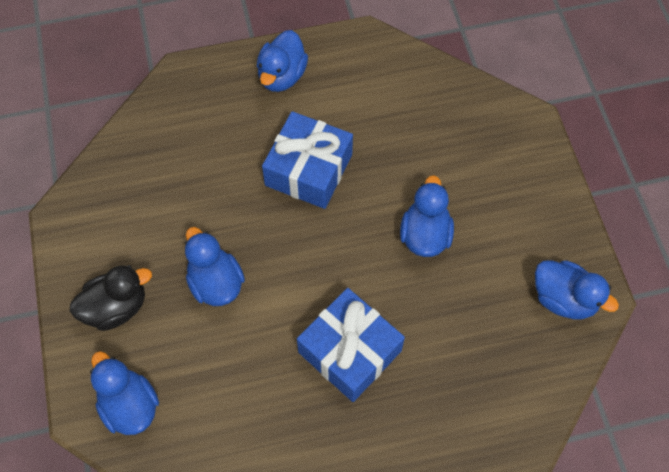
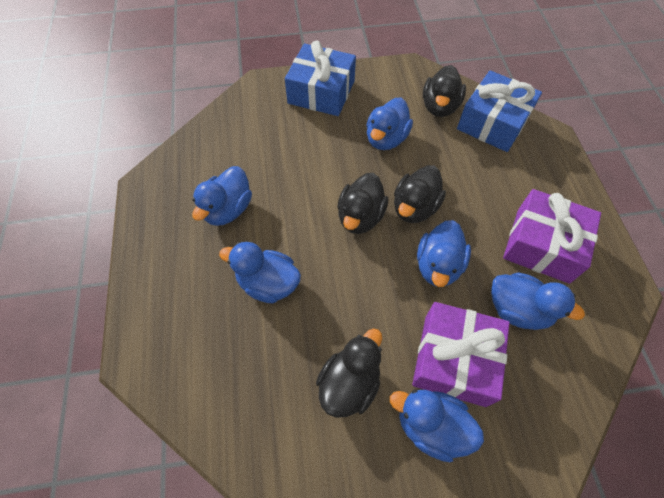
black duck: 1 -> 4
blue duck: 5 -> 6
purple gift: 0 -> 2

